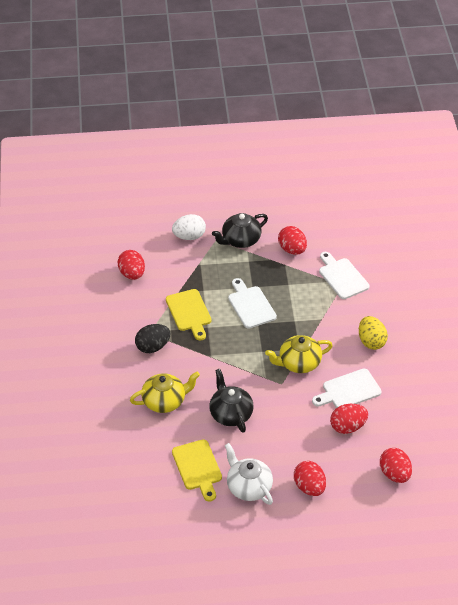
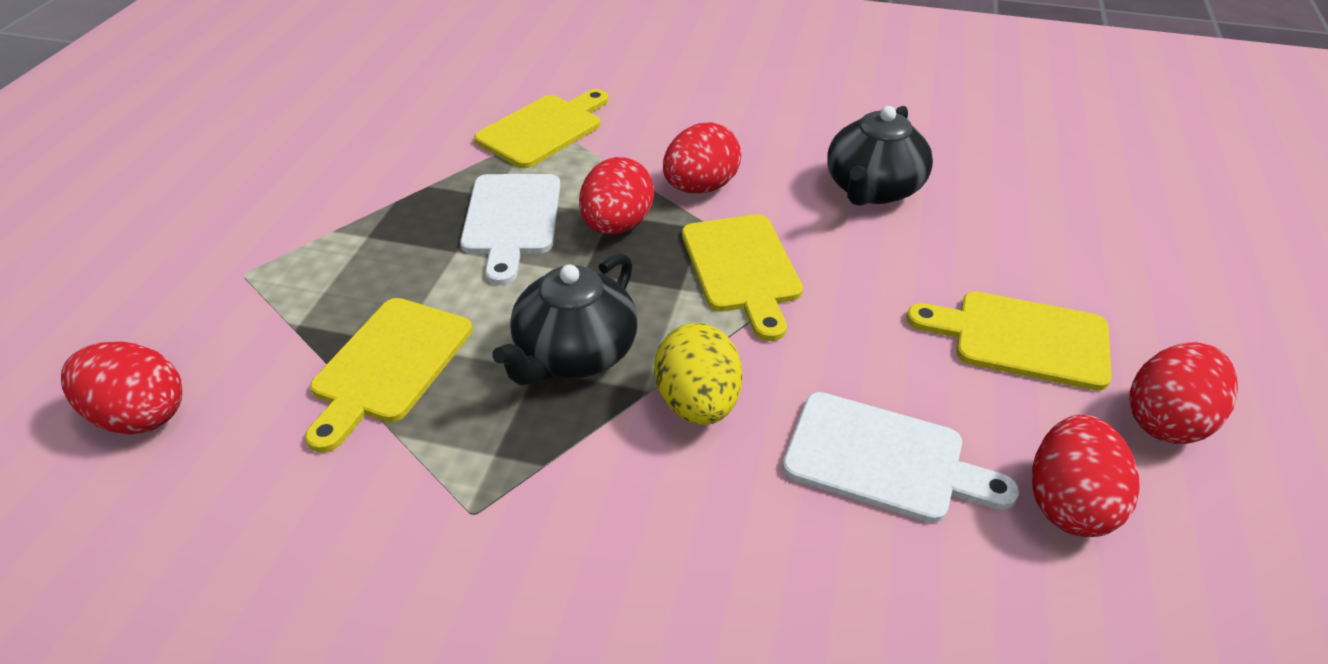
black egg: 1 -> 0
white cutting board: 3 -> 2
white egg: 1 -> 0
white teapot: 1 -> 0
yellow cutting board: 2 -> 4
yellow teapot: 2 -> 0

